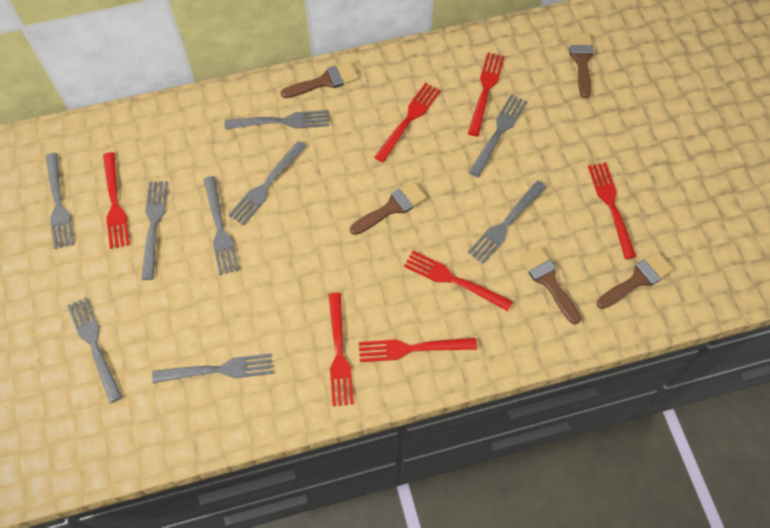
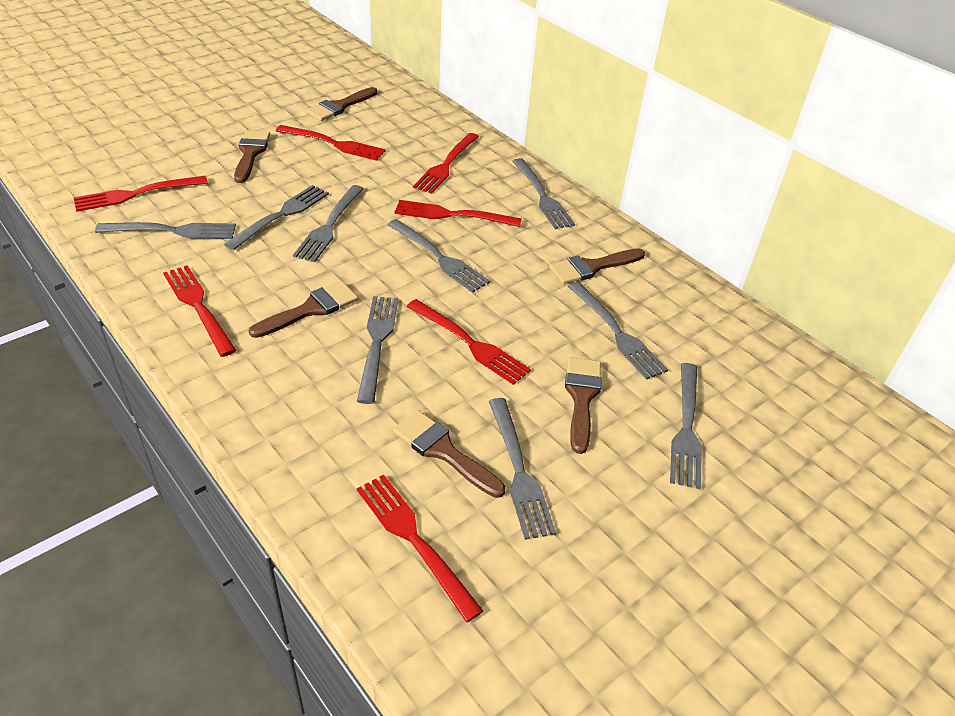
brown brush: 5 -> 6

